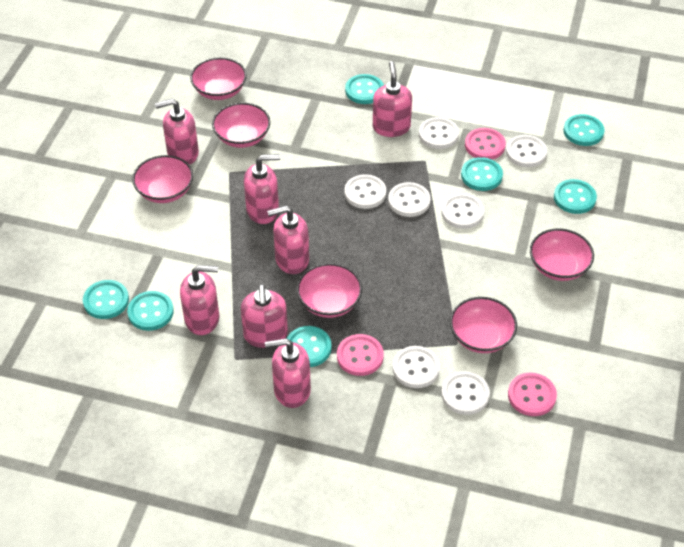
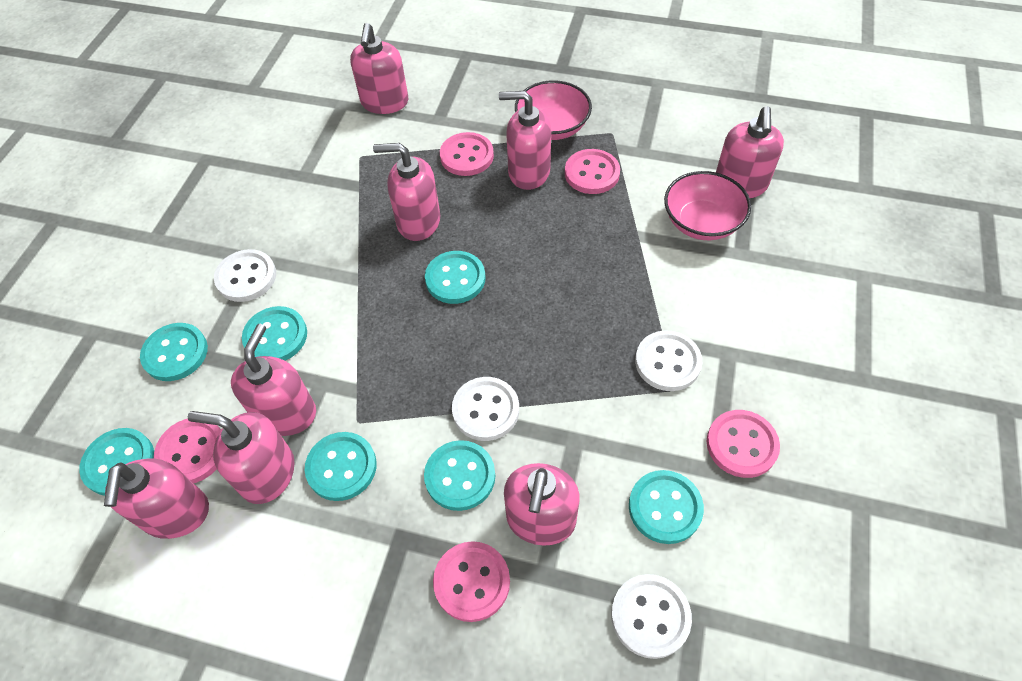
pink bowl: 6 -> 2
pink button: 3 -> 5
pink soap dispenser: 7 -> 8
white button: 7 -> 4

